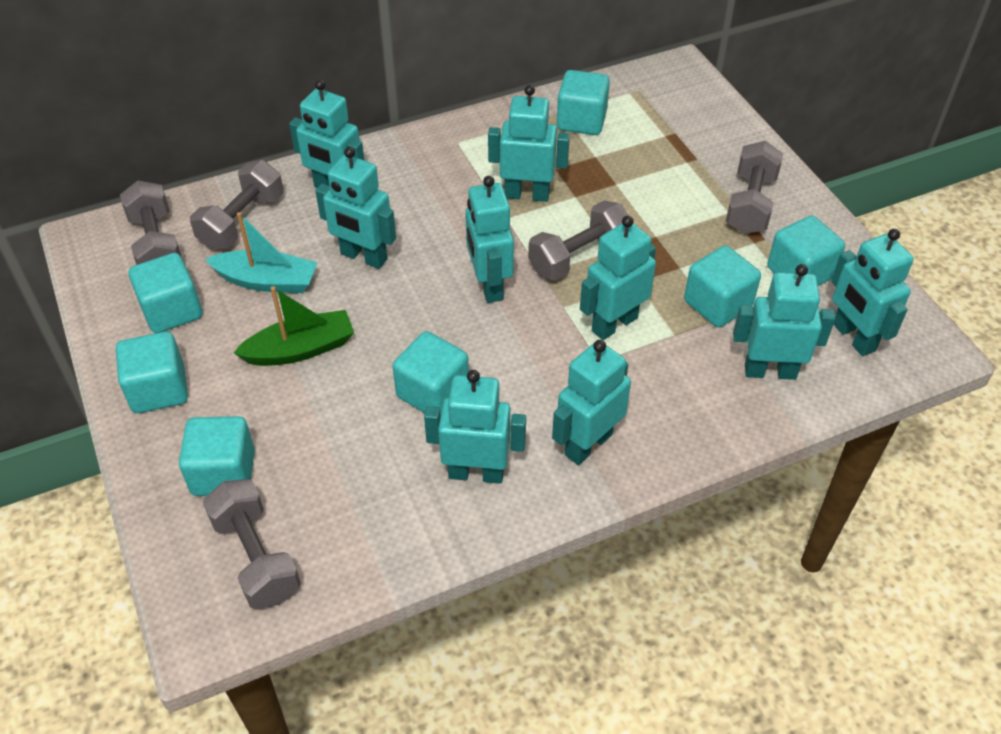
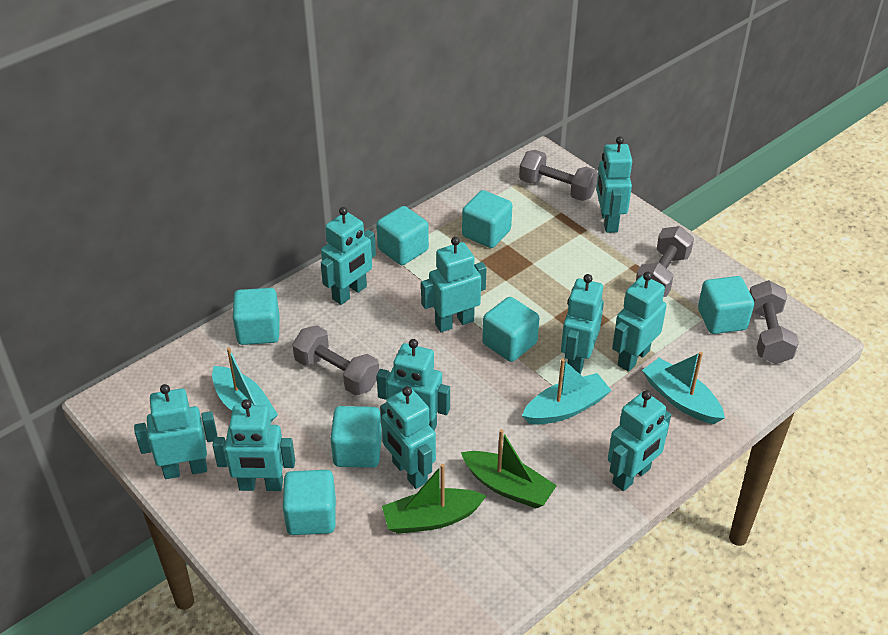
green boat: 1 -> 2
grey dumbbell: 5 -> 4
turquoise boat: 1 -> 3
turquoise robot: 9 -> 10

